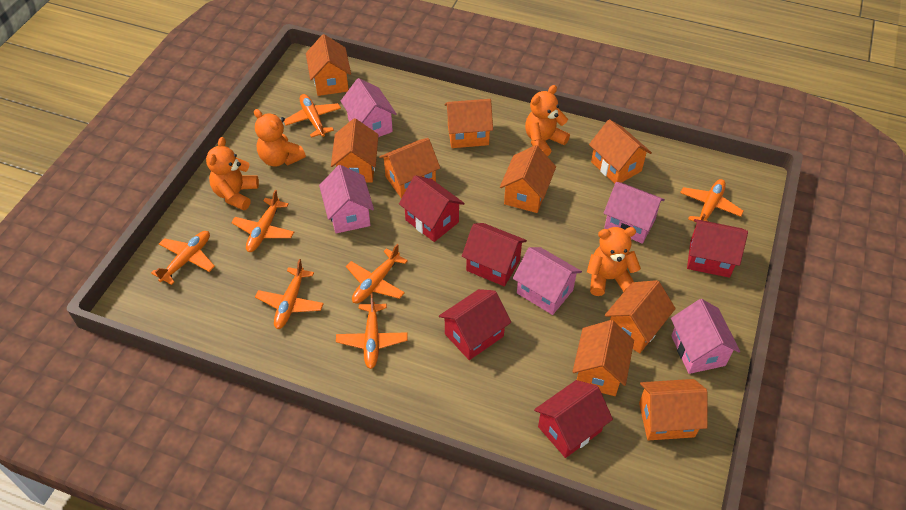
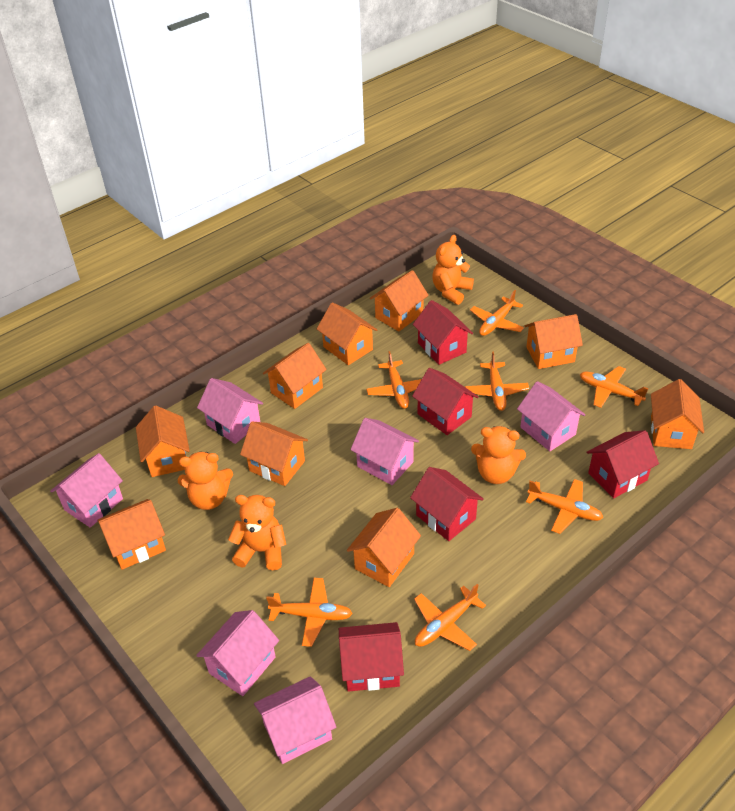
pink house: 5 -> 6

